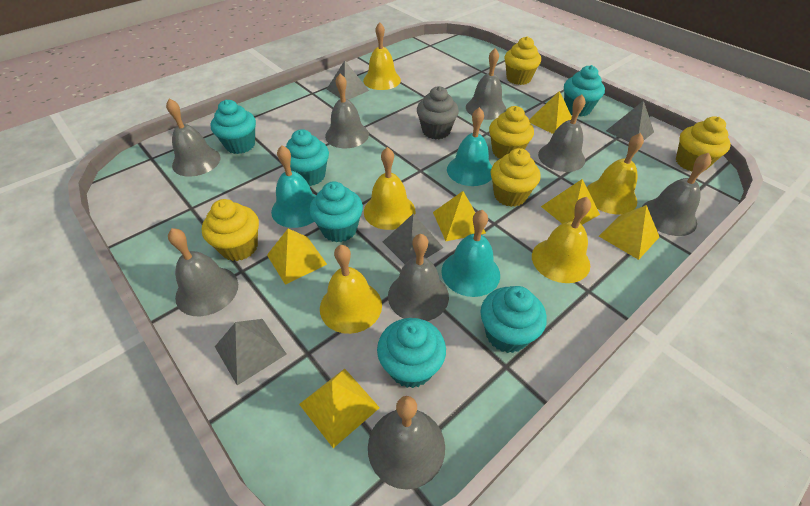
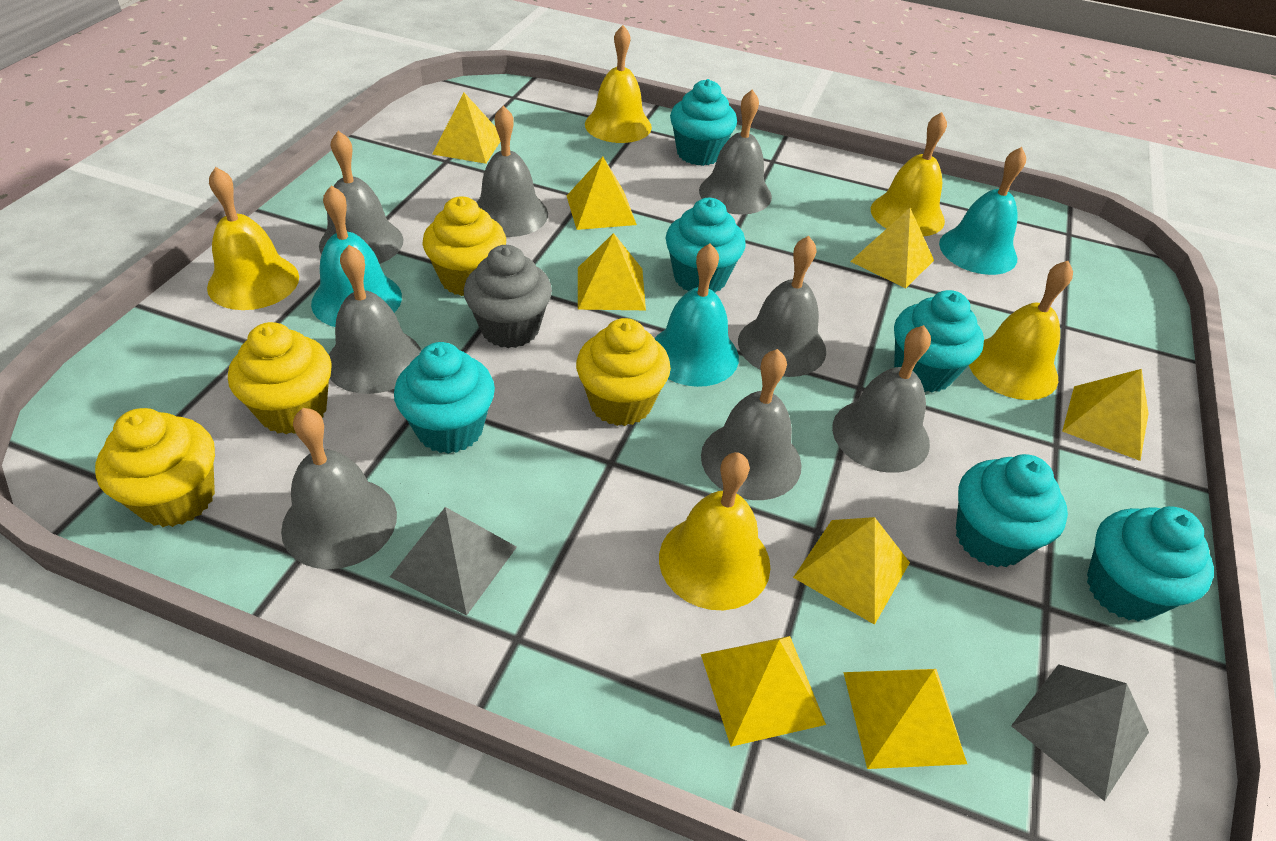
grey pyramid: 4 -> 2
yellow cupcake: 5 -> 4
yellow pyramid: 6 -> 8

